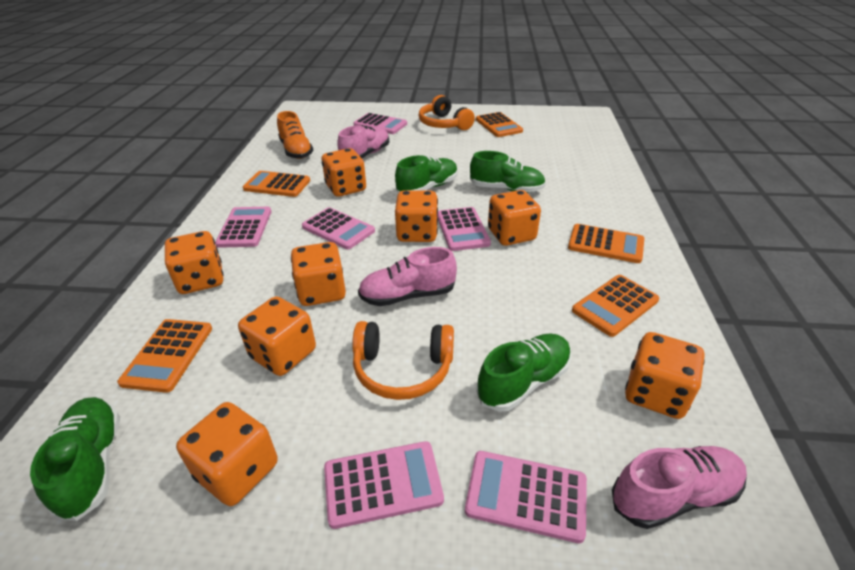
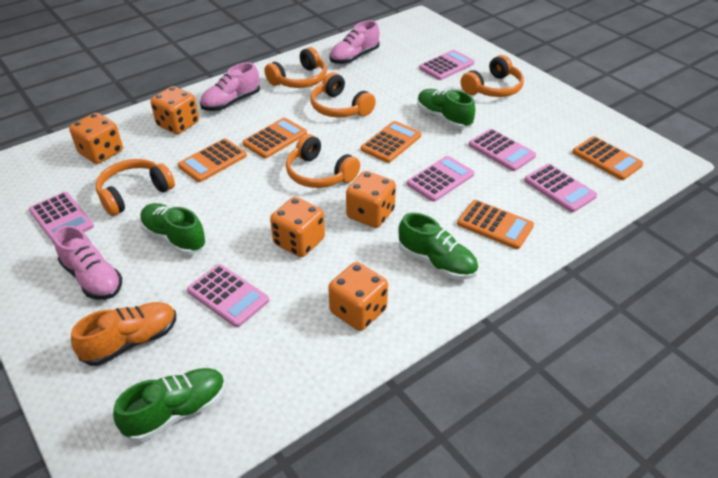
orange dice: 8 -> 5
orange headphones: 2 -> 5

